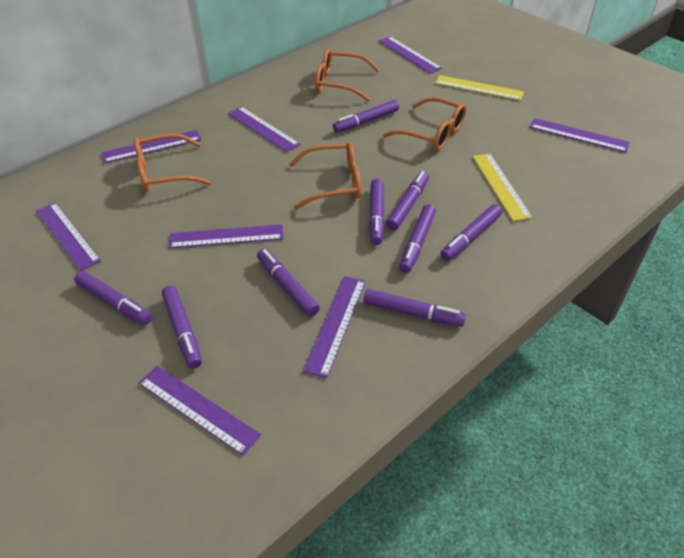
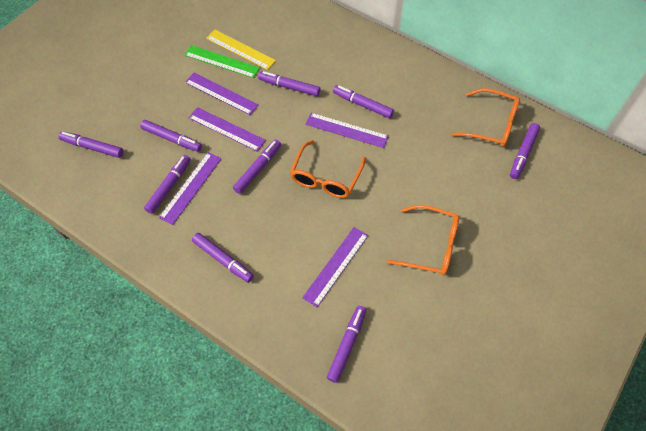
green ruler: 0 -> 1
orange glasses: 4 -> 3
purple ruler: 8 -> 5
yellow ruler: 2 -> 1

